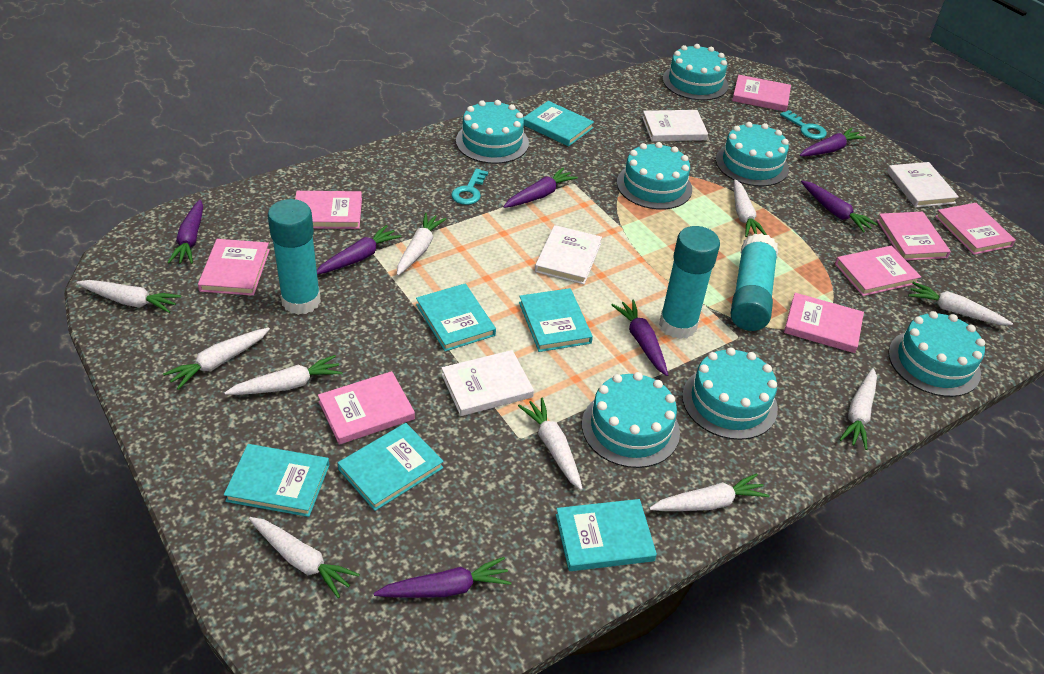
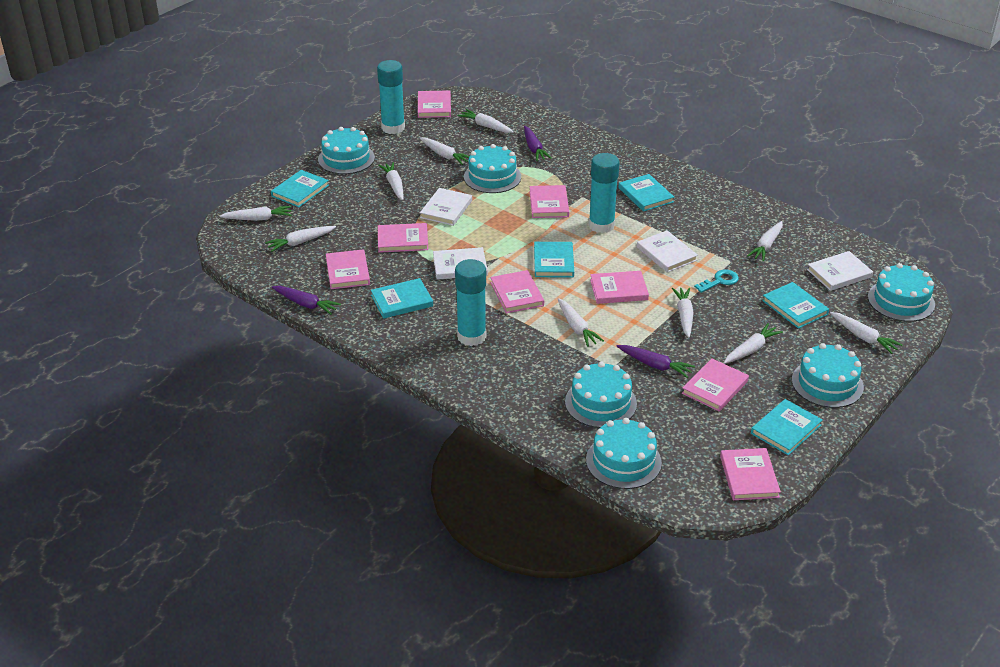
purple carrot: 7 -> 3
turquoise cake: 7 -> 6
turquoise key: 2 -> 1

